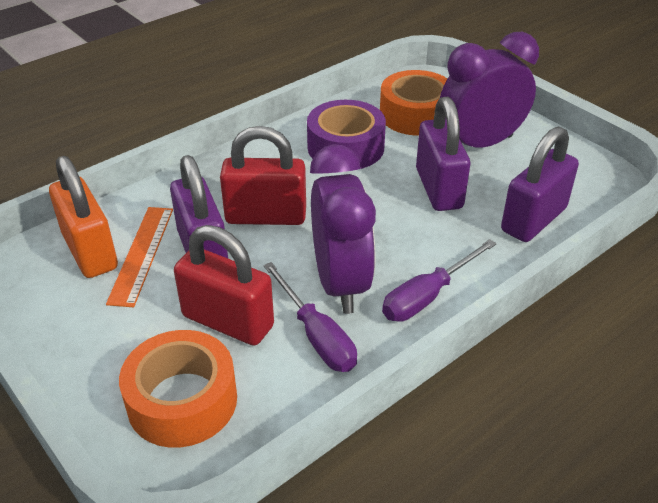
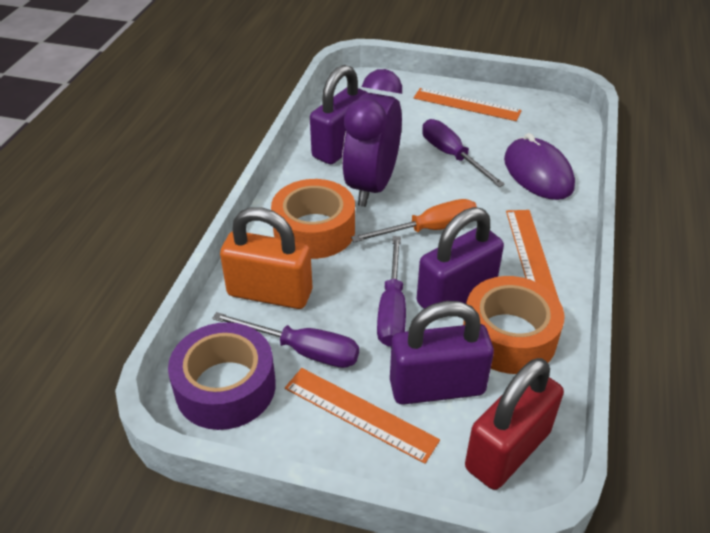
orange ruler: 1 -> 3
orange screwdriver: 0 -> 1
purple clock: 2 -> 1
purple mouse: 0 -> 1
purple screwdriver: 2 -> 3
red padlock: 2 -> 1

